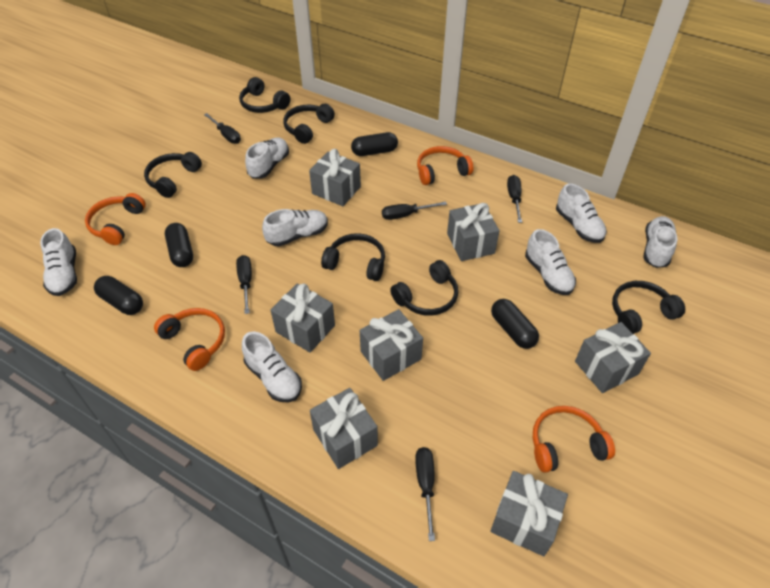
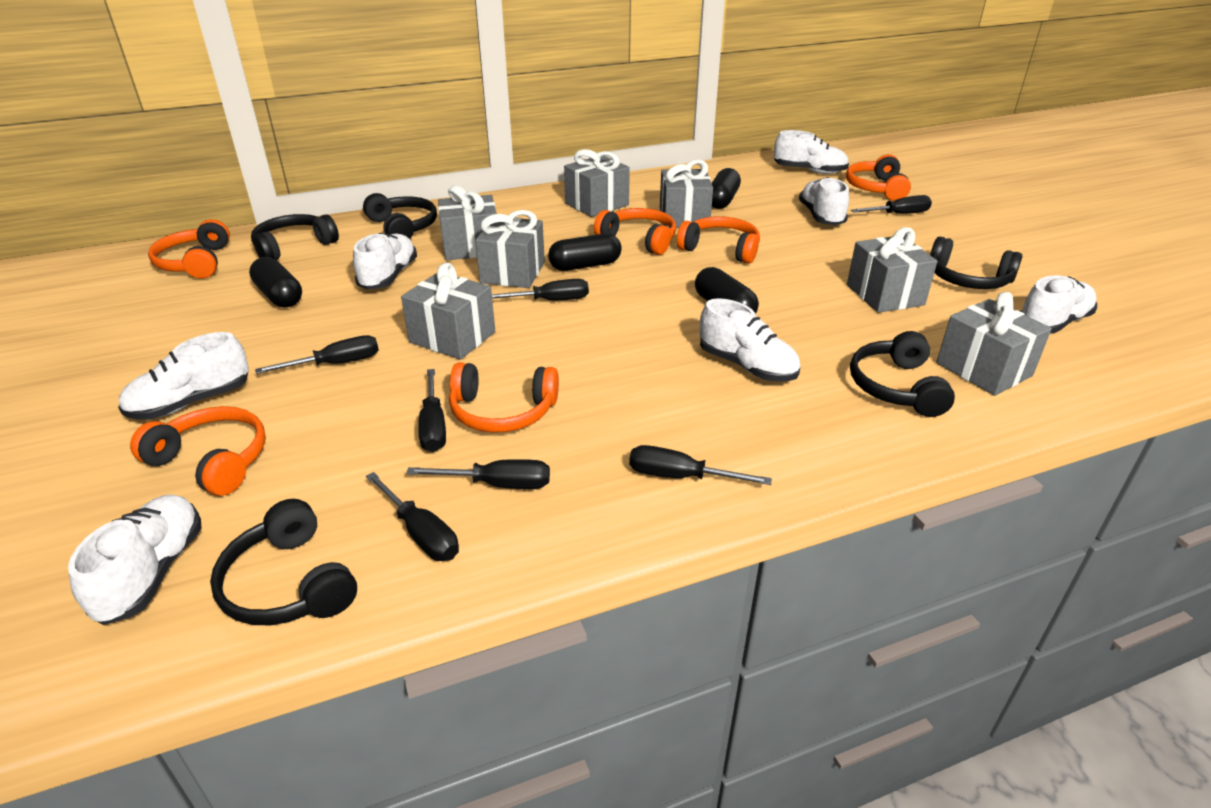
black headphones: 6 -> 5
black screwdriver: 5 -> 7
orange headphones: 4 -> 6

